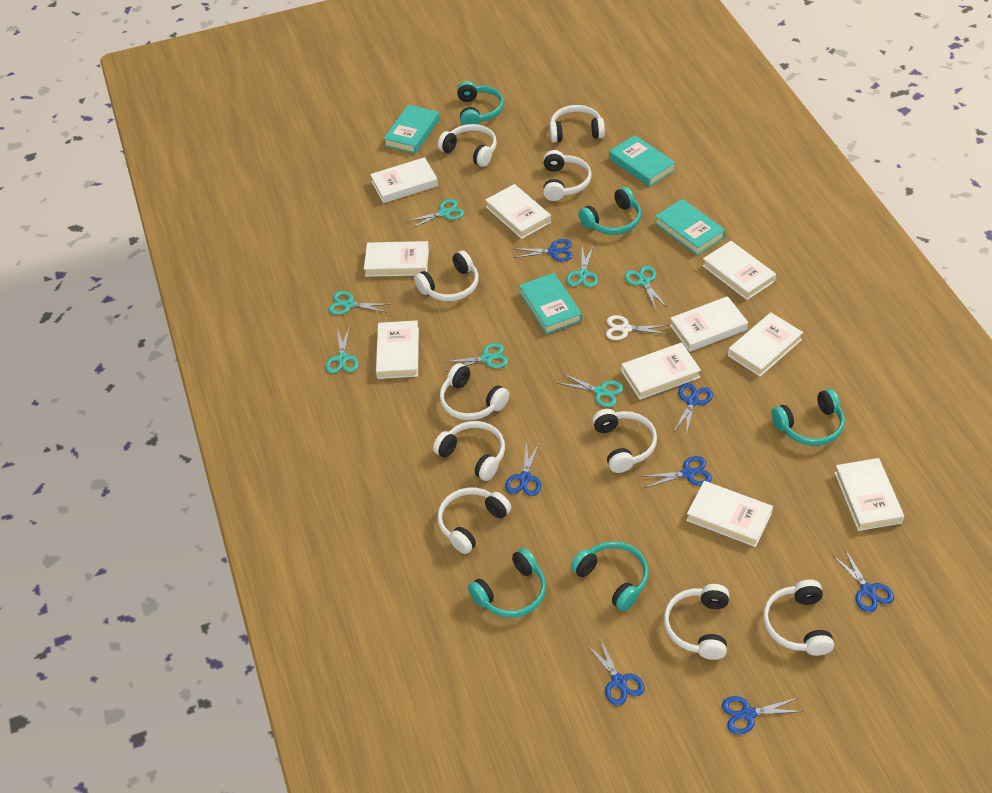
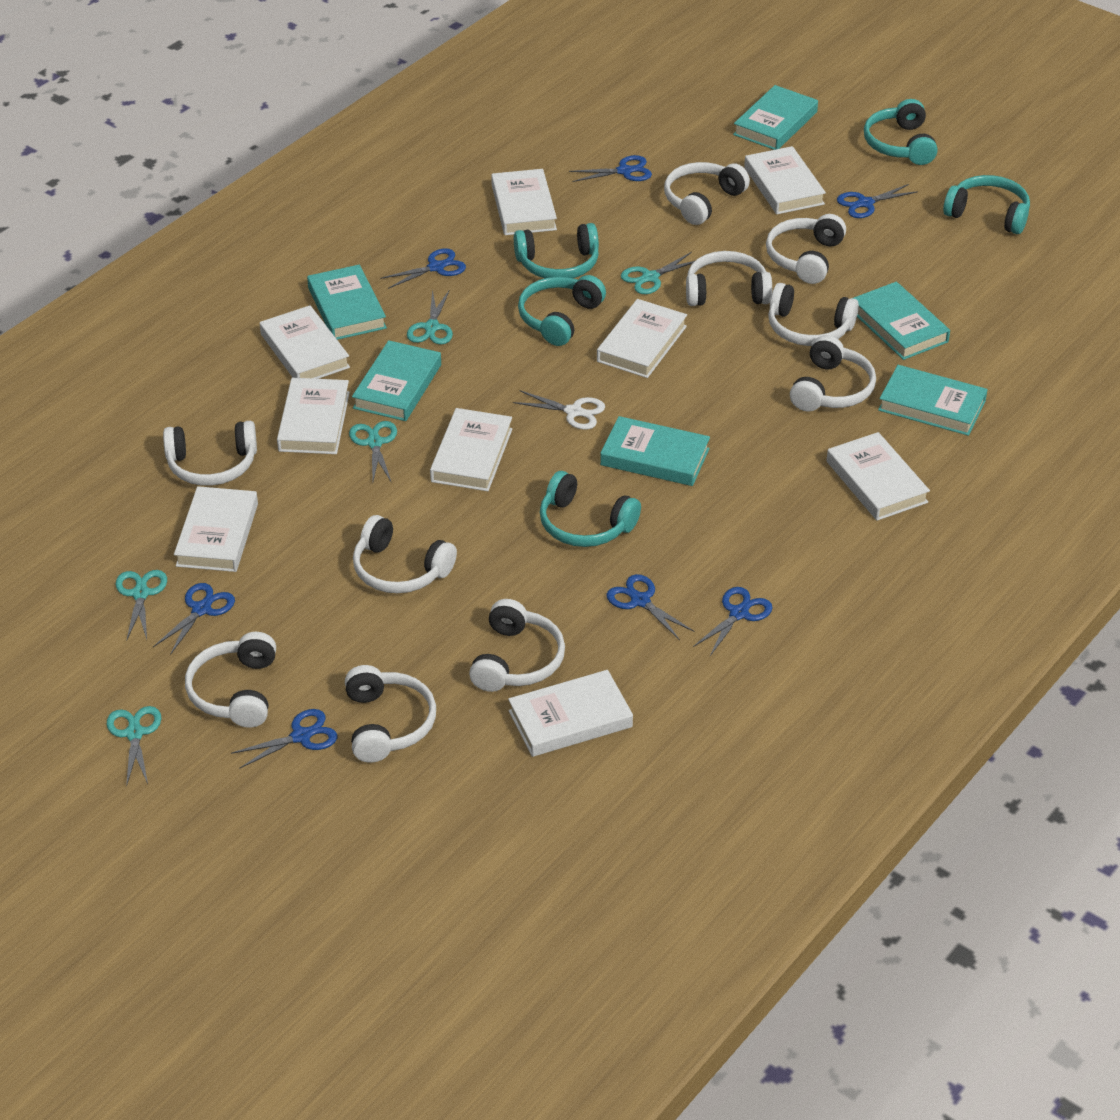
turquoise book: 4 -> 6
turquoise scissors: 7 -> 5
white book: 10 -> 9

